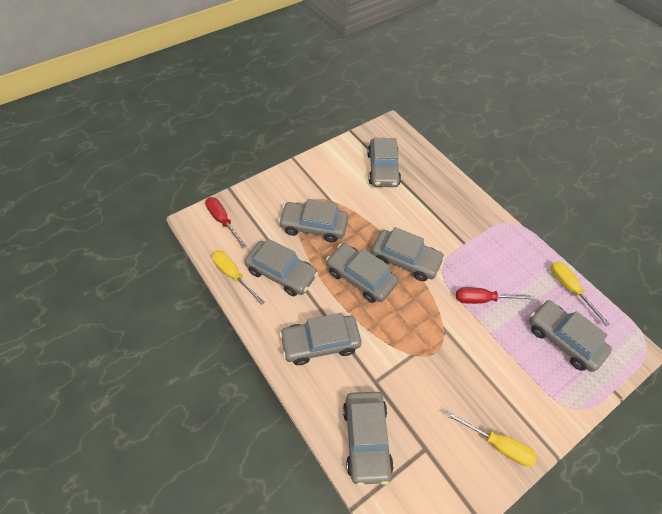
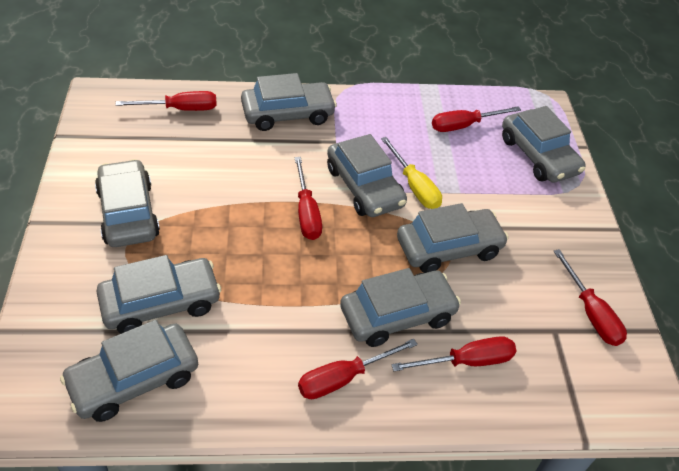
red screwdriver: 2 -> 6
yellow screwdriver: 3 -> 1

